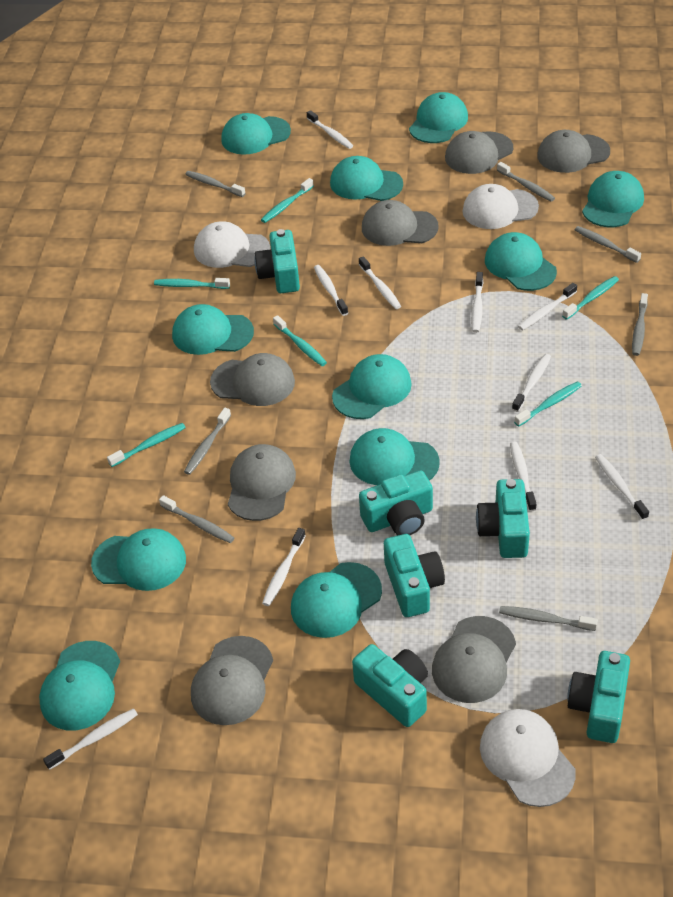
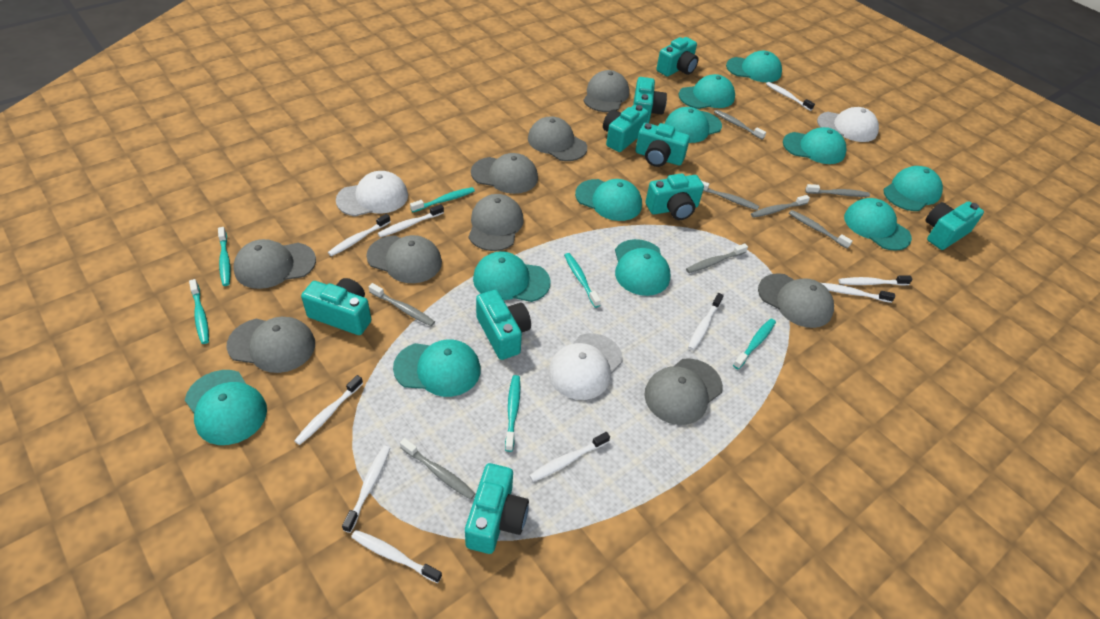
grey cap: 7 -> 9
grey toothbrush: 7 -> 8
turquoise camera: 6 -> 9

